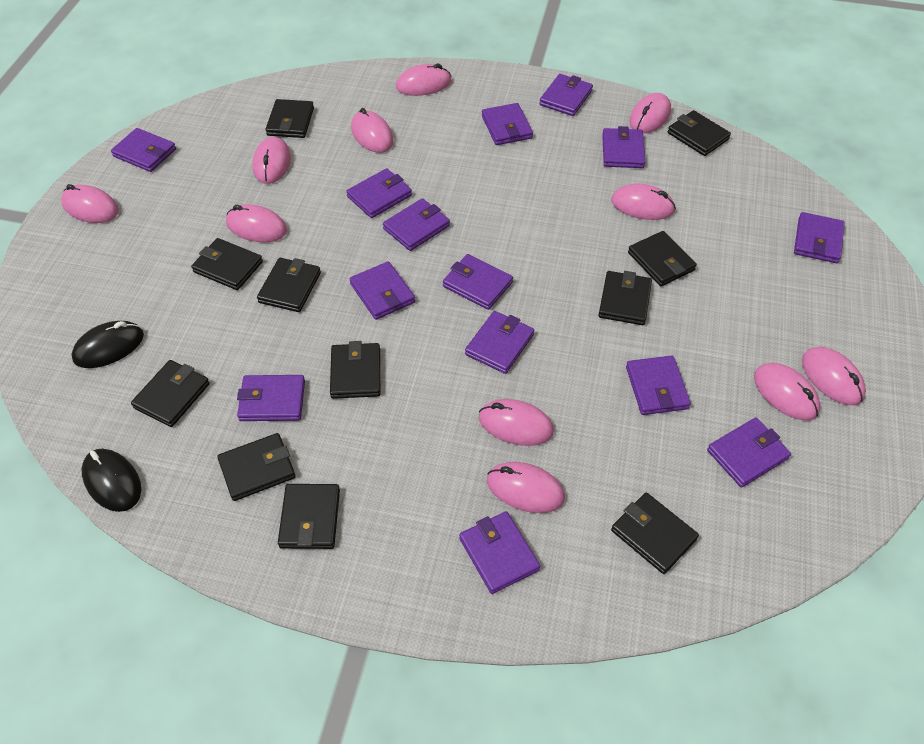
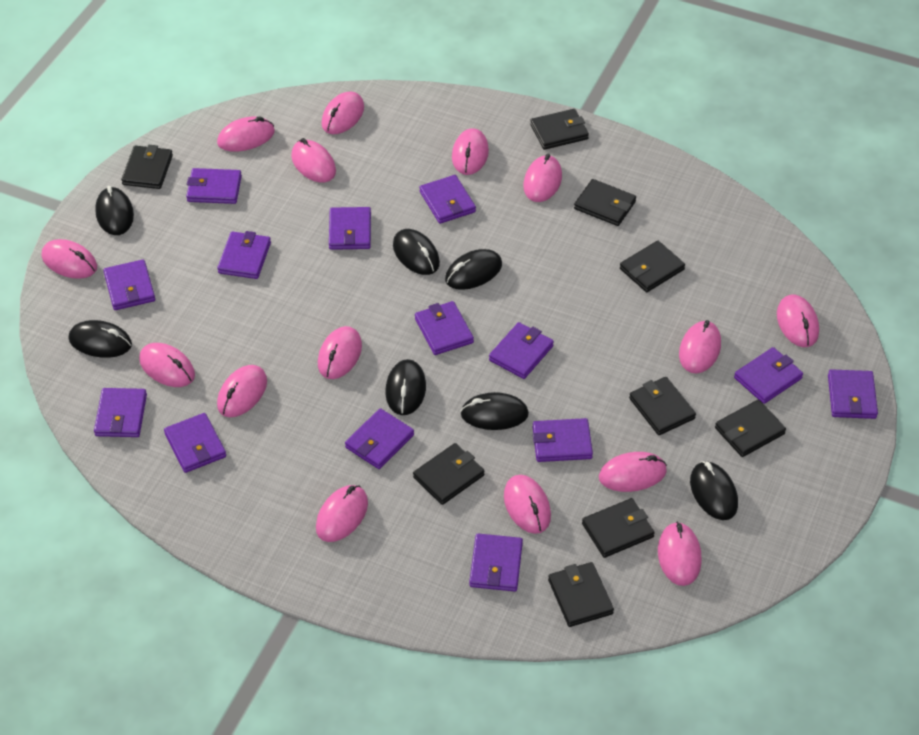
black mouse: 2 -> 7
black wallet: 11 -> 9
pink mouse: 11 -> 15

